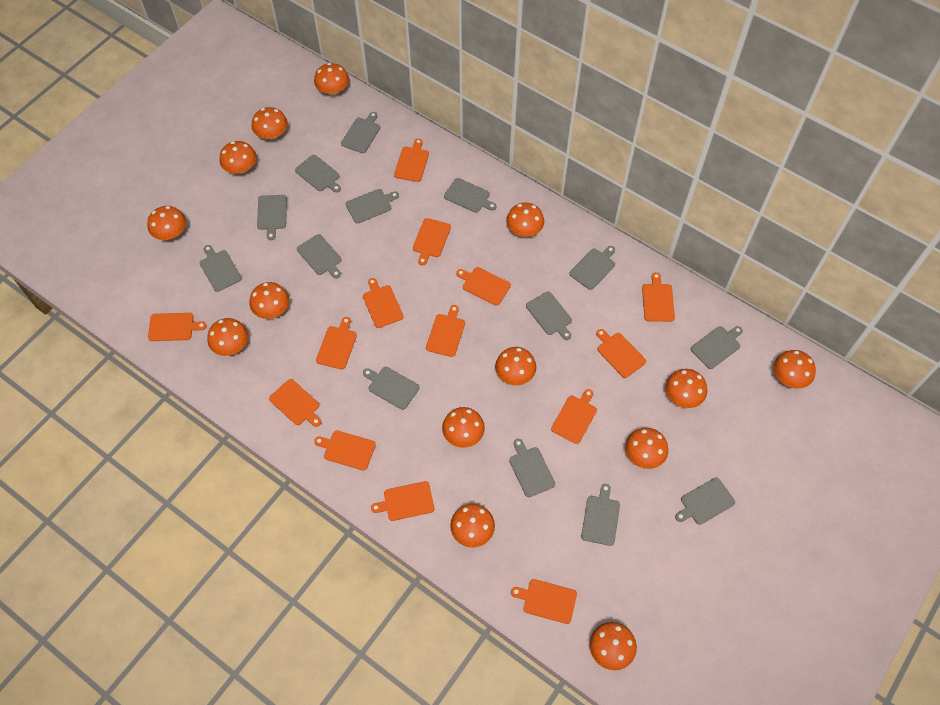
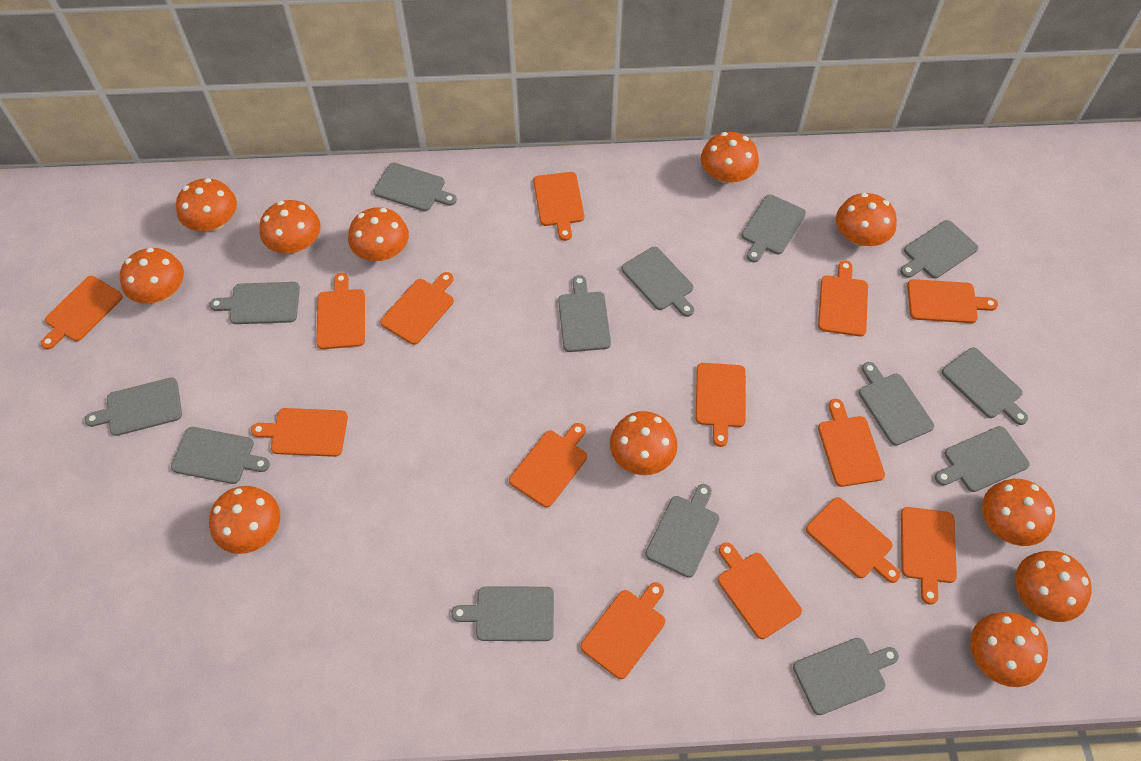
orange mushroom: 14 -> 11

